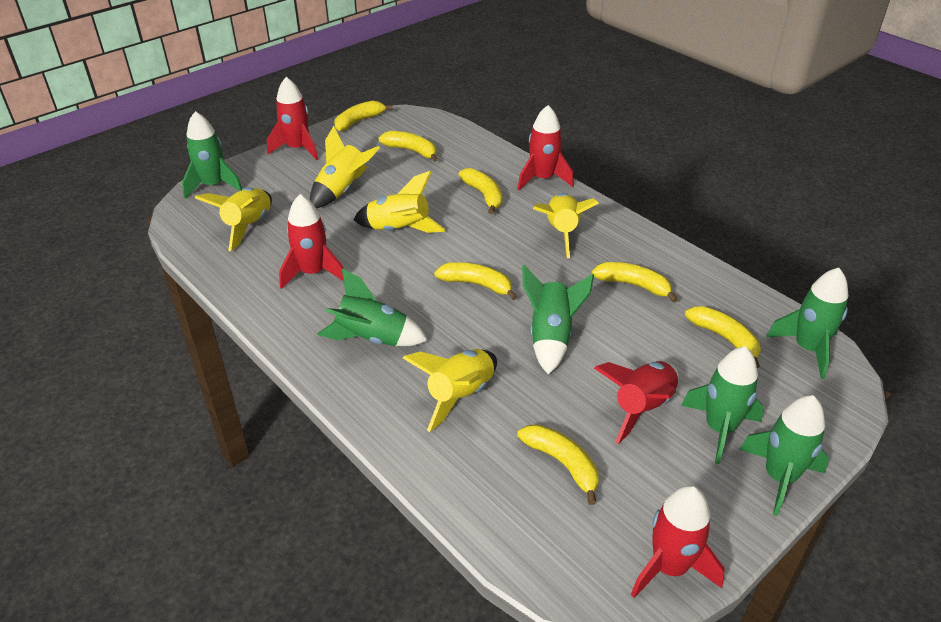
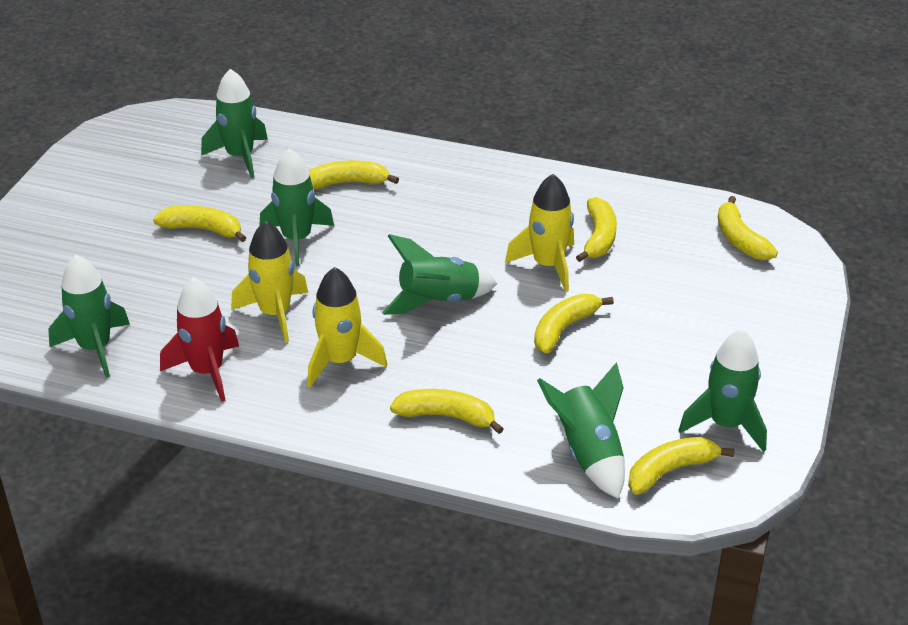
red rocket: 5 -> 1
yellow rocket: 5 -> 3

